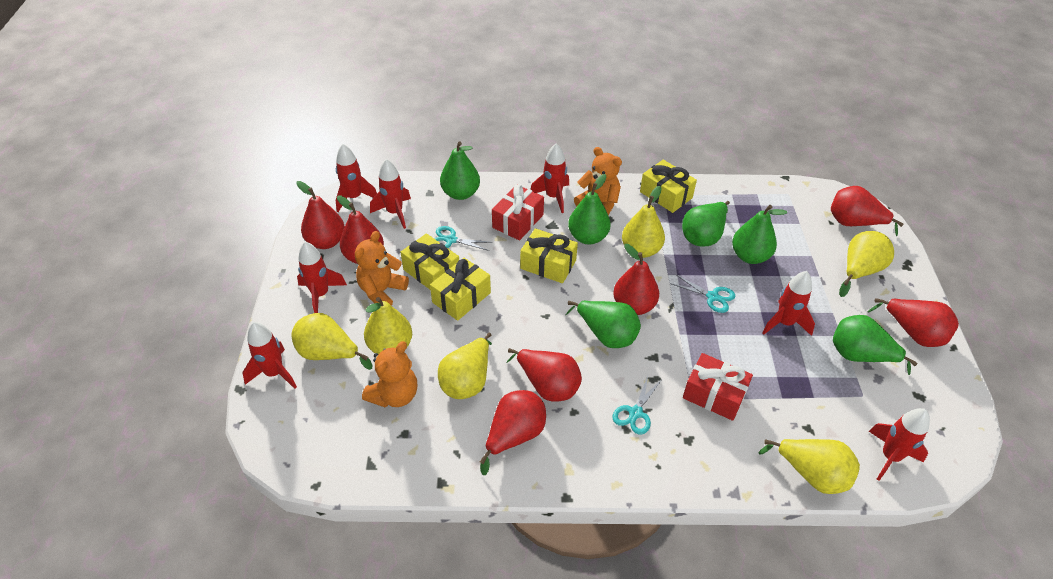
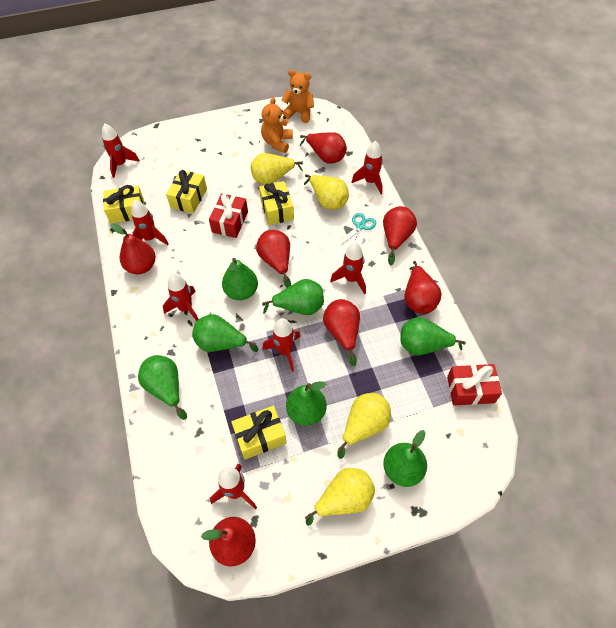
green pear: 6 -> 7
orange teddy bear: 3 -> 2
turquoise scissors: 3 -> 1
yellow pear: 6 -> 4

